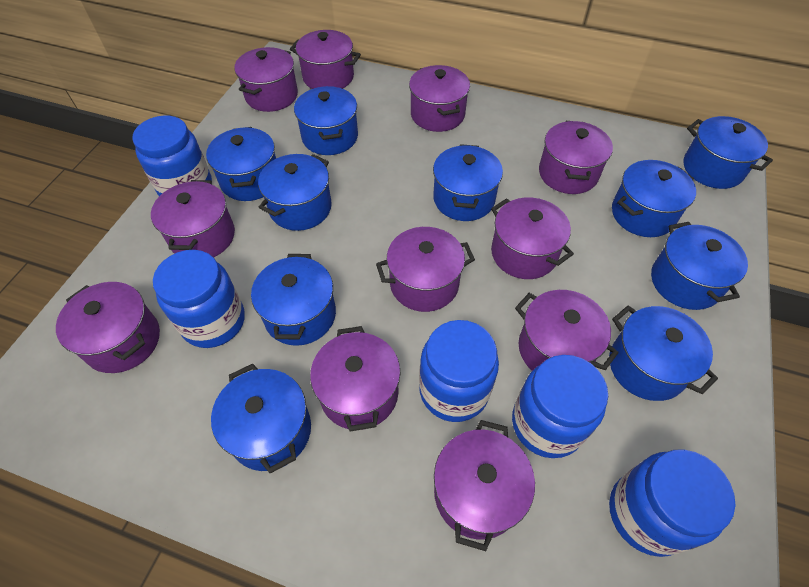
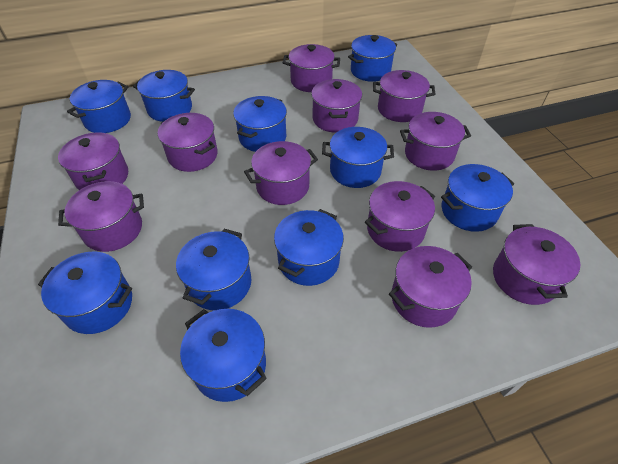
blue jar: 5 -> 0

